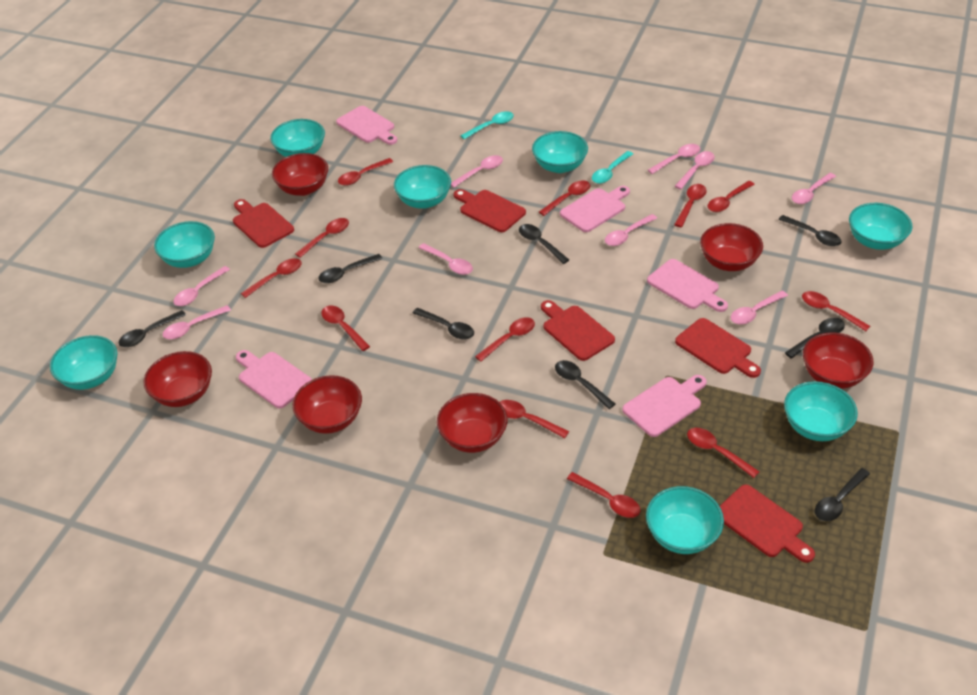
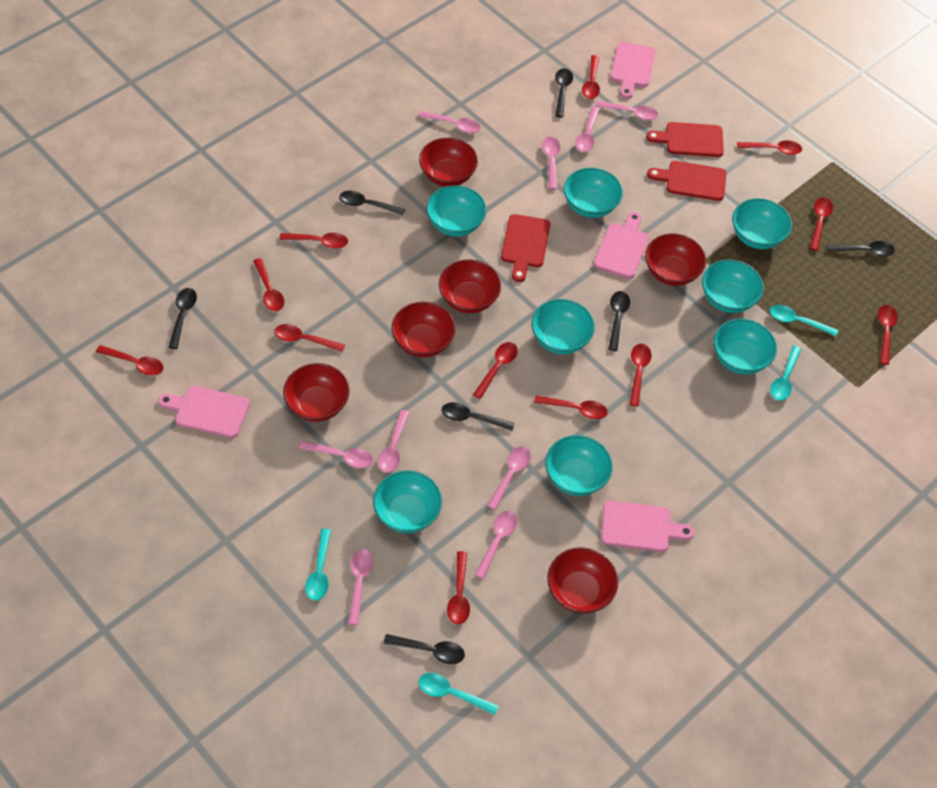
black spoon: 8 -> 7
pink cutting board: 5 -> 4
red cutting board: 5 -> 3
turquoise spoon: 2 -> 4

